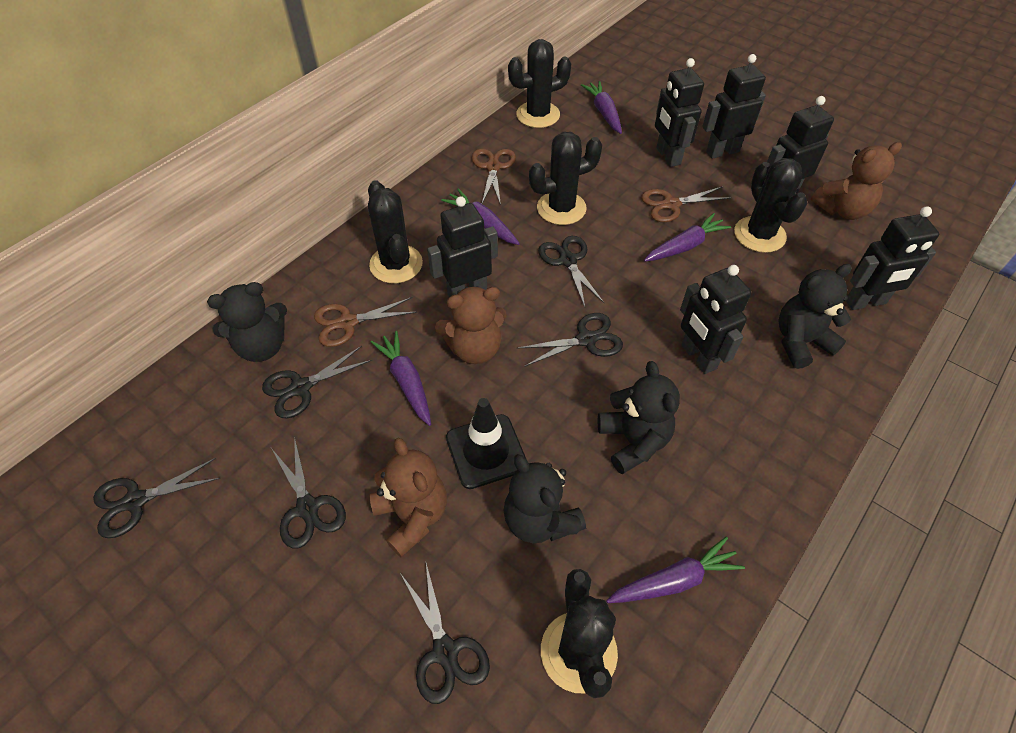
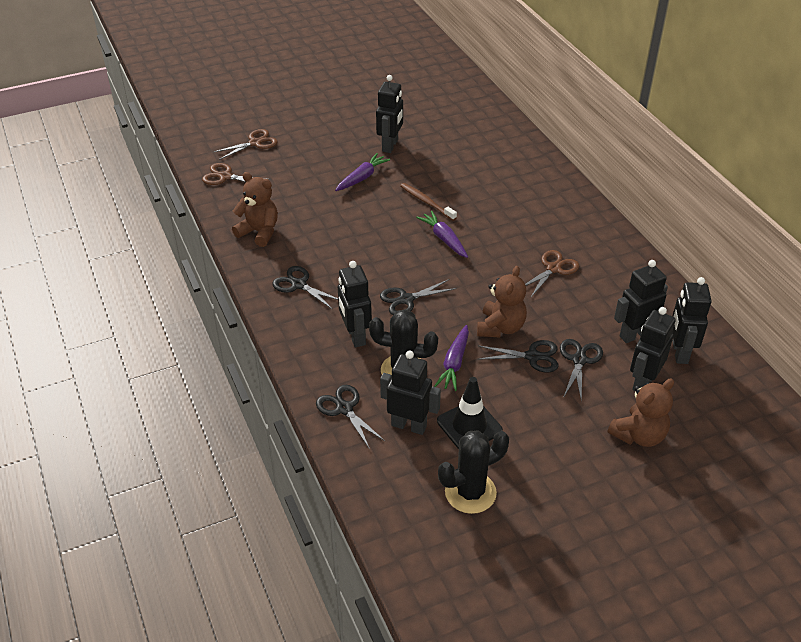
black cactus: 5 -> 2
black scissors: 6 -> 5
black teddy bear: 4 -> 0
brown toothbrush: 0 -> 1
purple carrot: 5 -> 3

